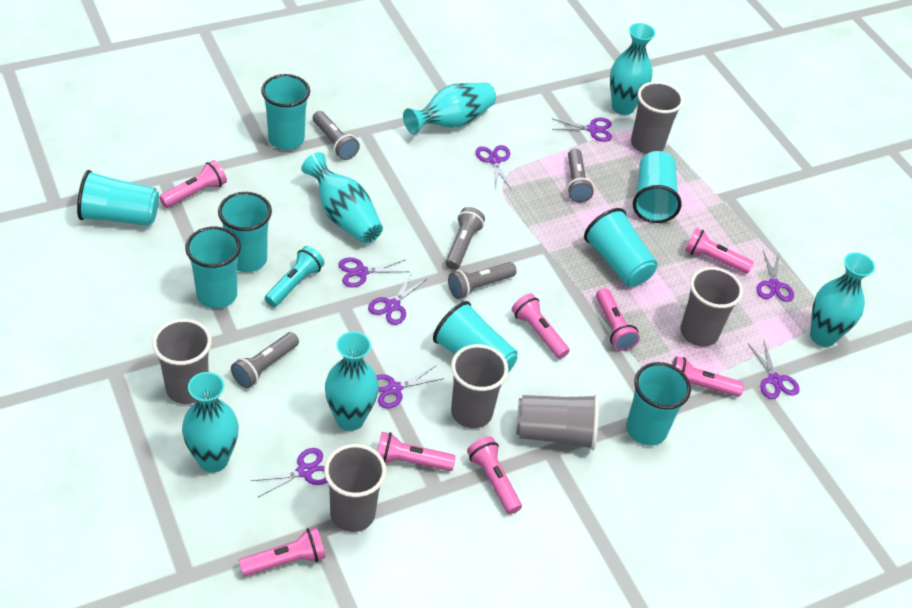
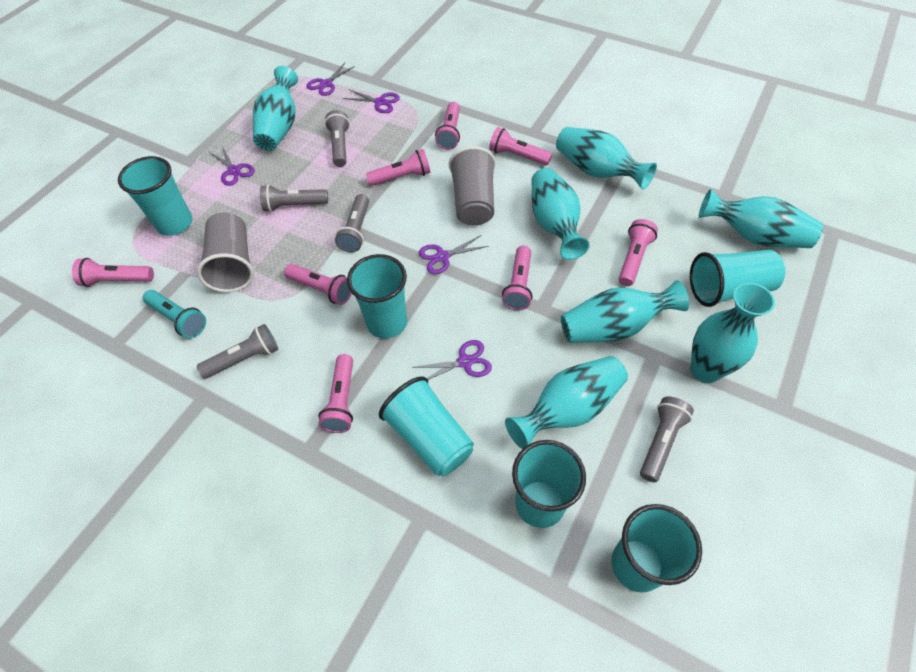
grey cup: 6 -> 2
purple scissors: 8 -> 5
turquoise cup: 8 -> 6
turquoise vase: 6 -> 7

